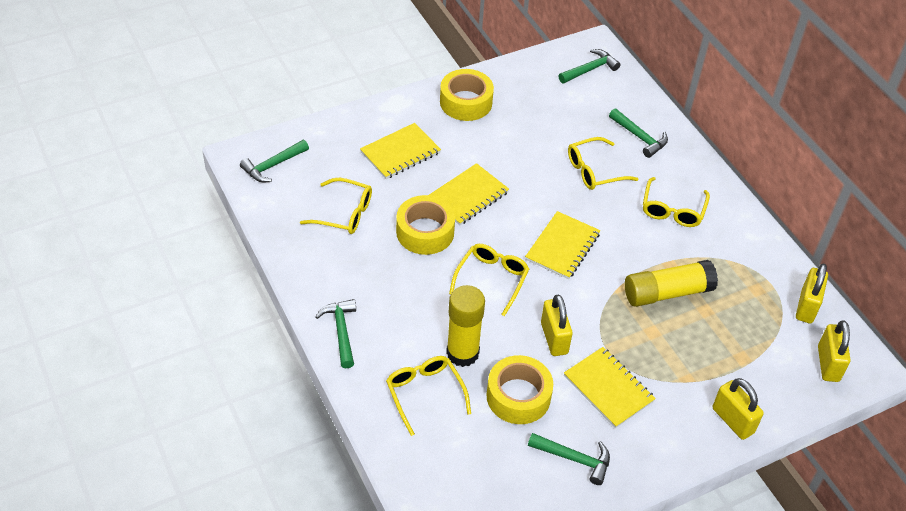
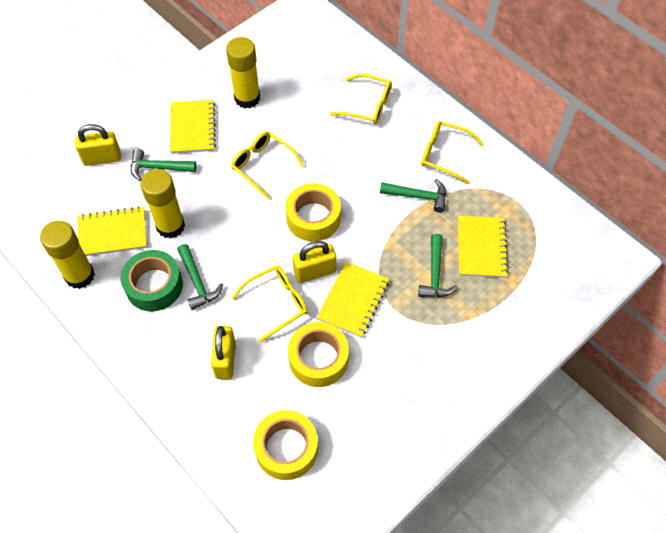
green hammer: 5 -> 4
green tape: 0 -> 1
yellow glasses: 5 -> 4
yellow glue stick: 2 -> 3
yellow padlock: 4 -> 3

